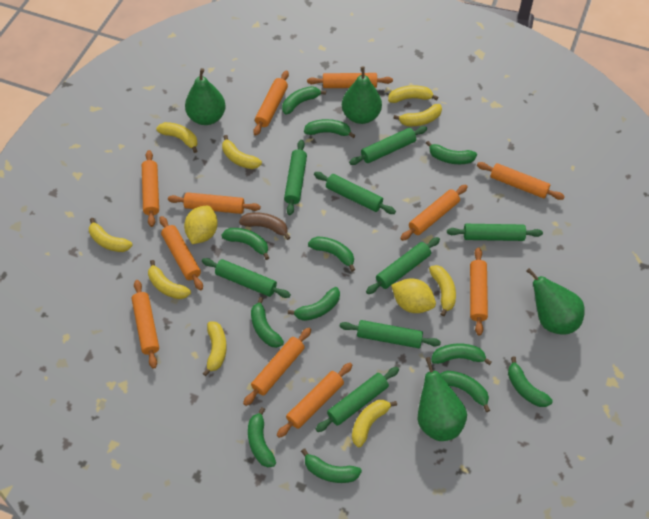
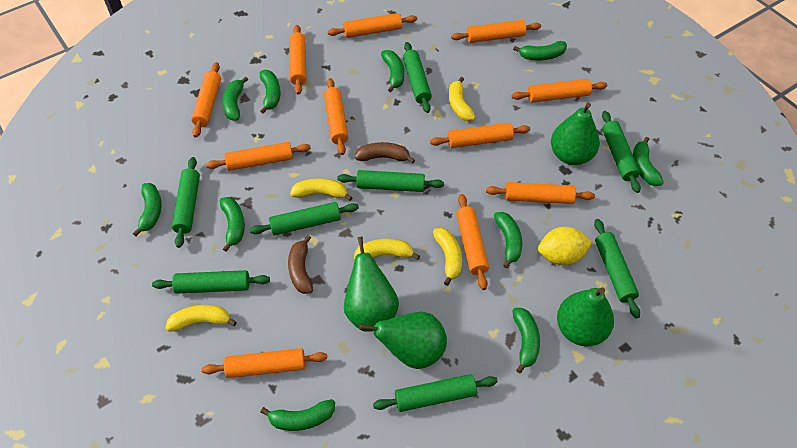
brown banana: 1 -> 2
green banana: 12 -> 10
yellow banana: 9 -> 5
yellow lemon: 2 -> 1

